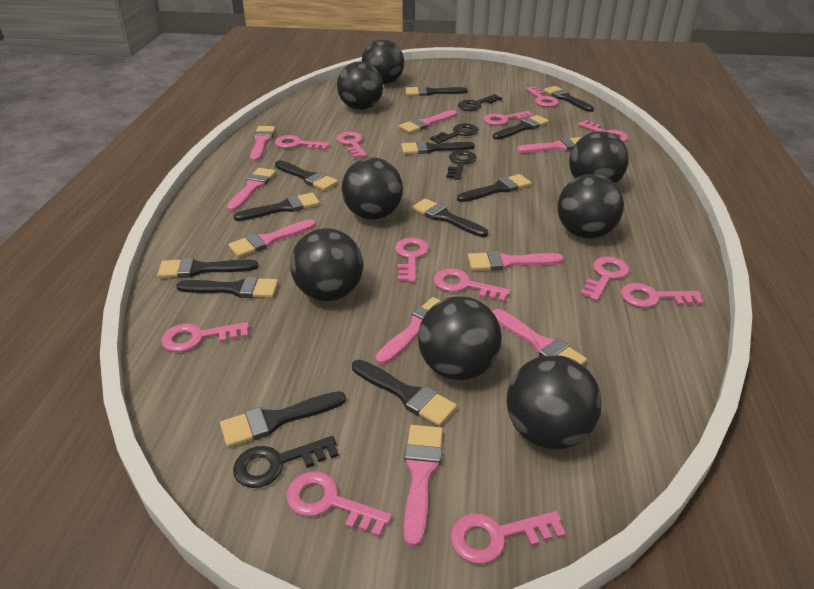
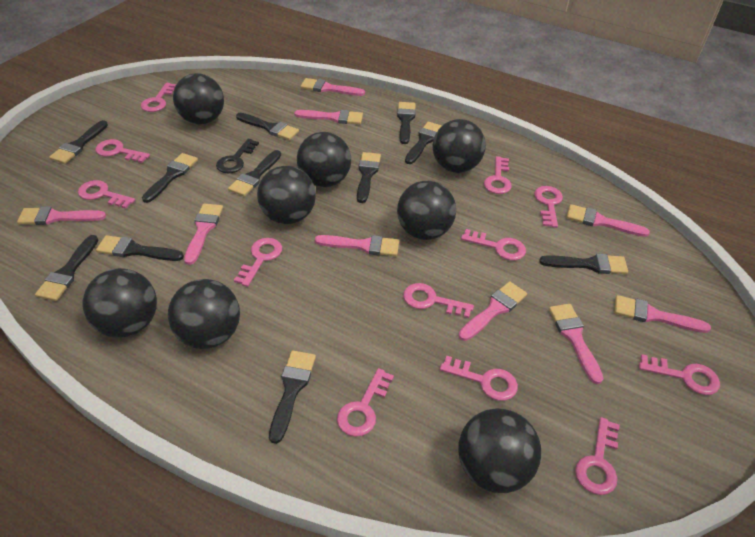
black brush: 12 -> 11
black key: 4 -> 1

